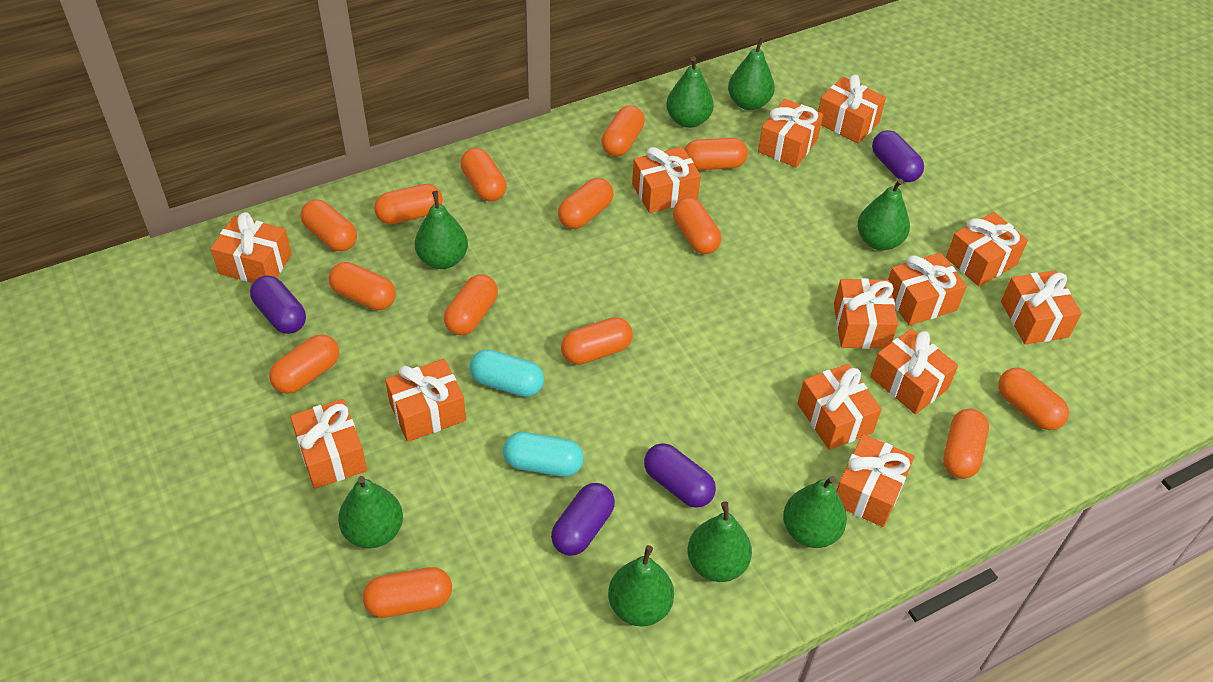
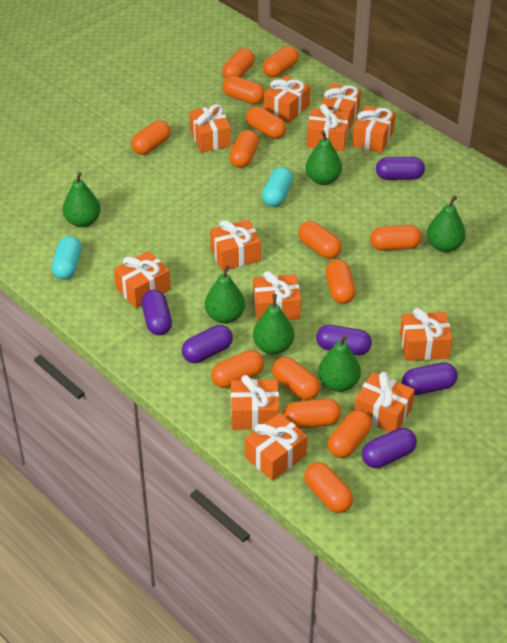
green pear: 8 -> 6
orange gift: 13 -> 12
purple capsule: 4 -> 6

